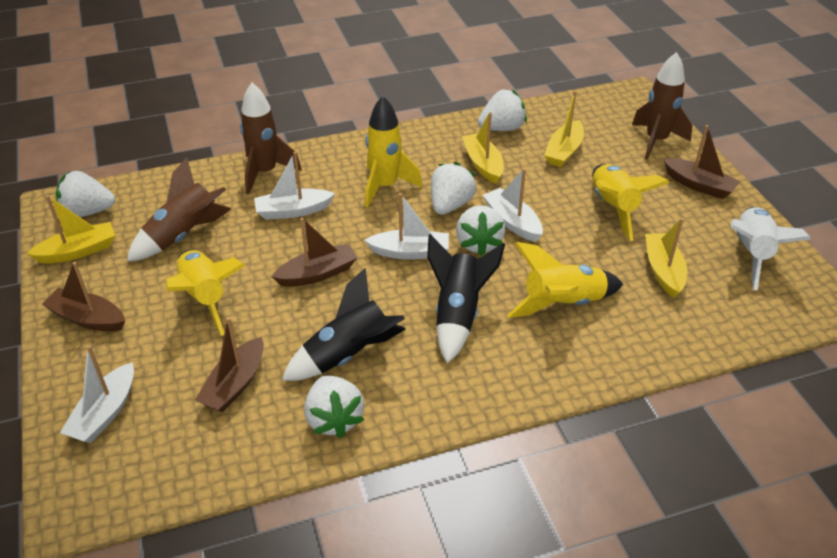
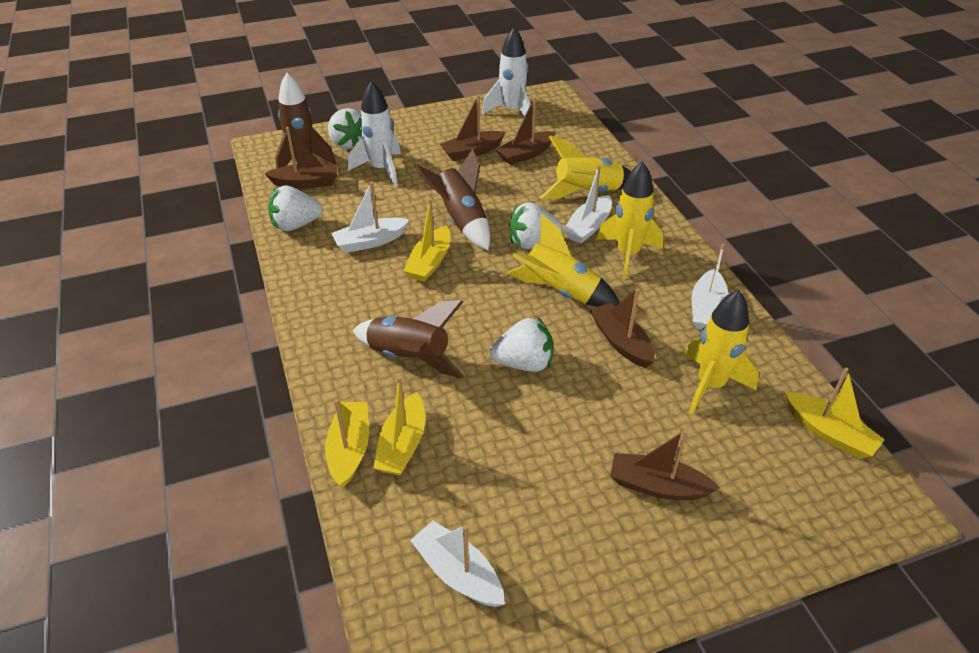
black rocket: 2 -> 0
brown boat: 4 -> 5
white rocket: 1 -> 2
white strawberry: 5 -> 4

